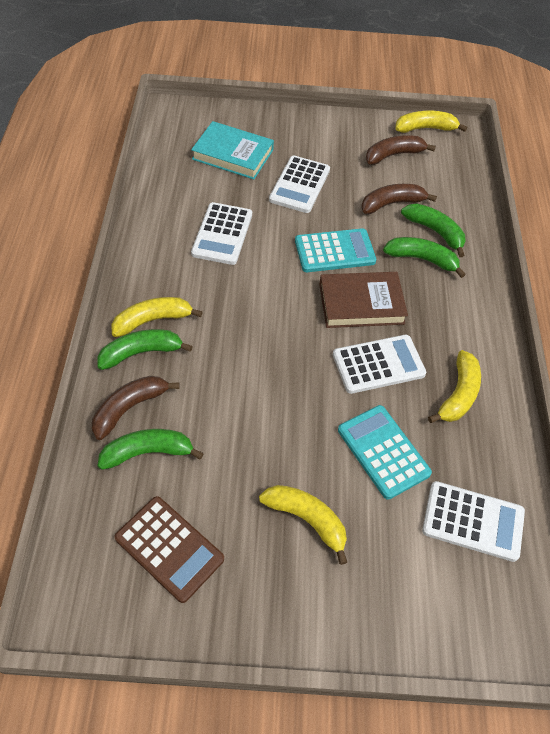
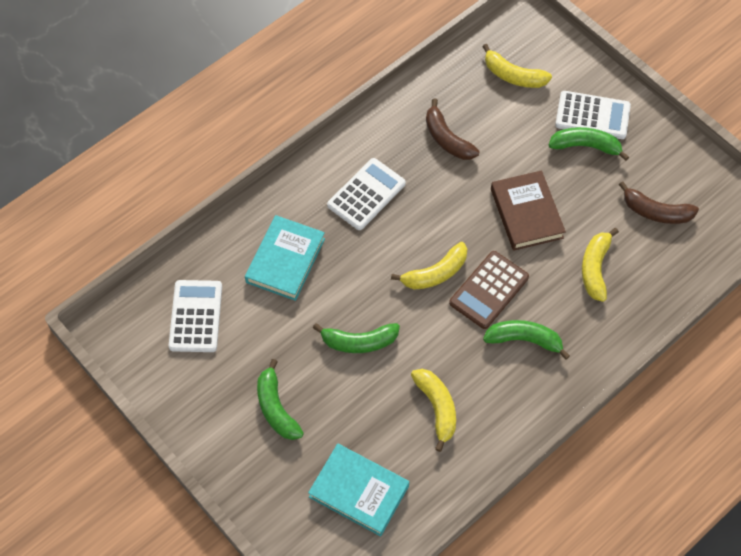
brown banana: 3 -> 2
turquoise book: 1 -> 2
turquoise calculator: 2 -> 0
white calculator: 4 -> 3

